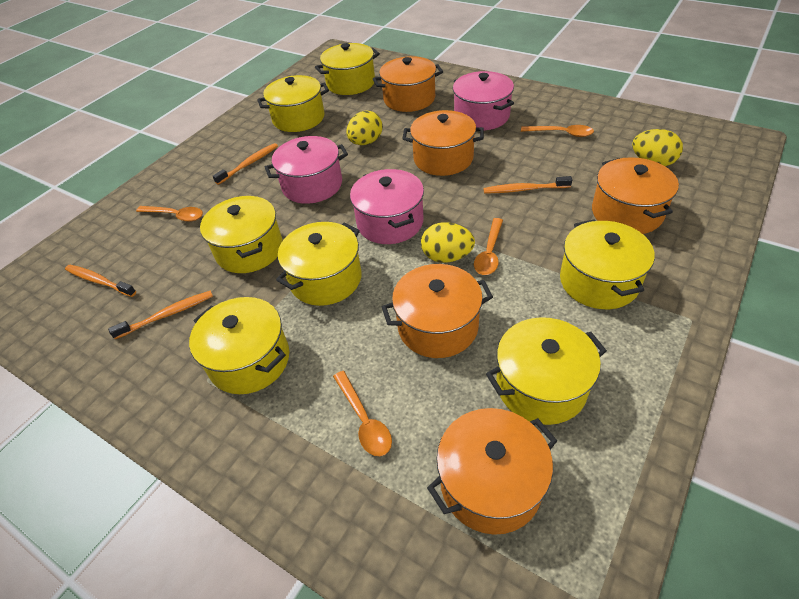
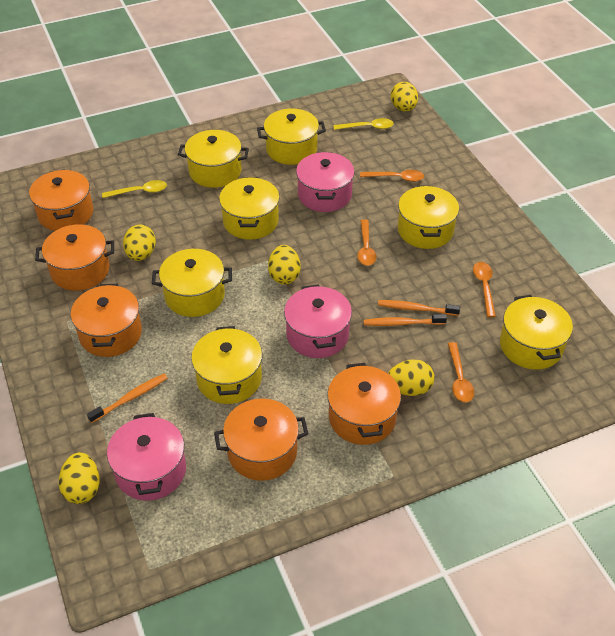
orange toothbrush: 4 -> 3
yellow egg: 3 -> 5
yellow spoon: 0 -> 2

